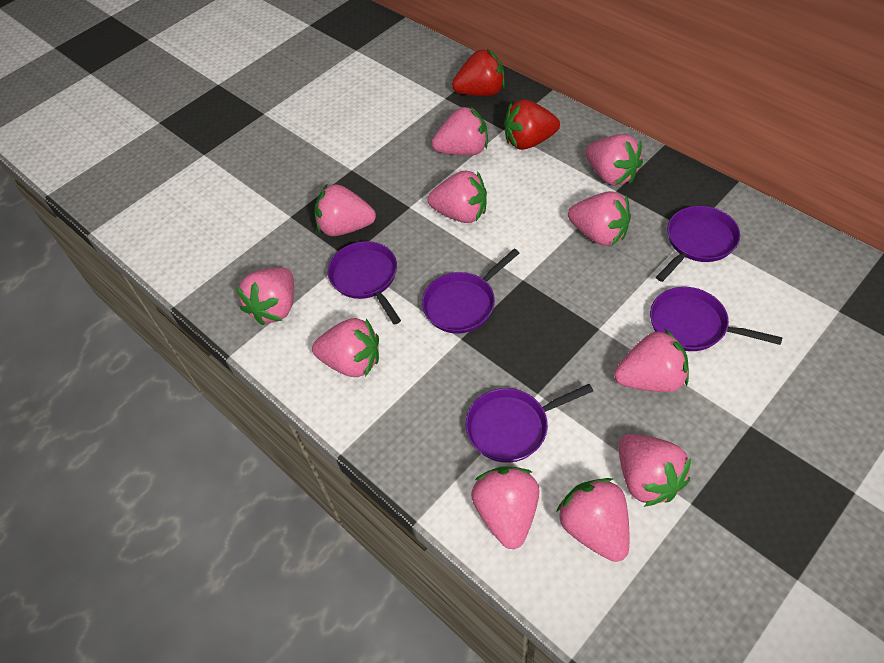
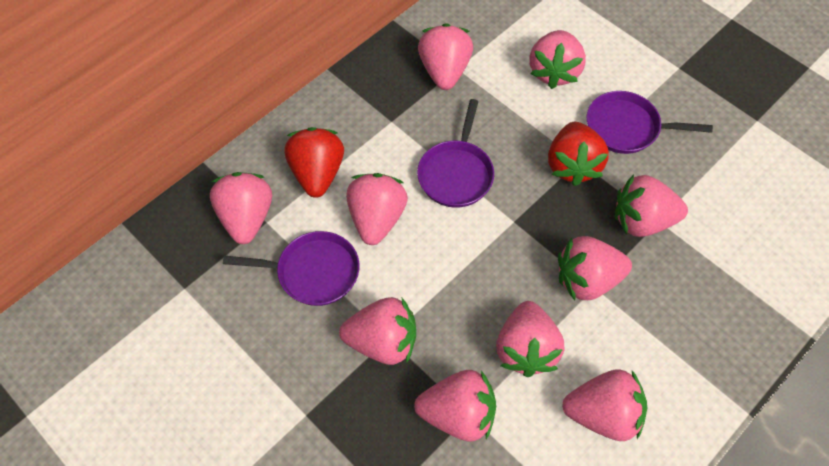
pink strawberry: 11 -> 10
purple pan: 5 -> 3

